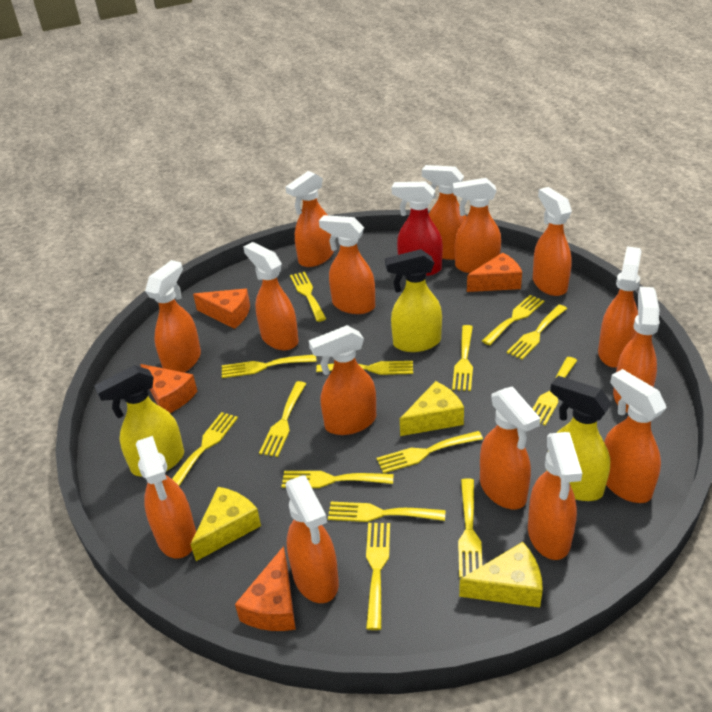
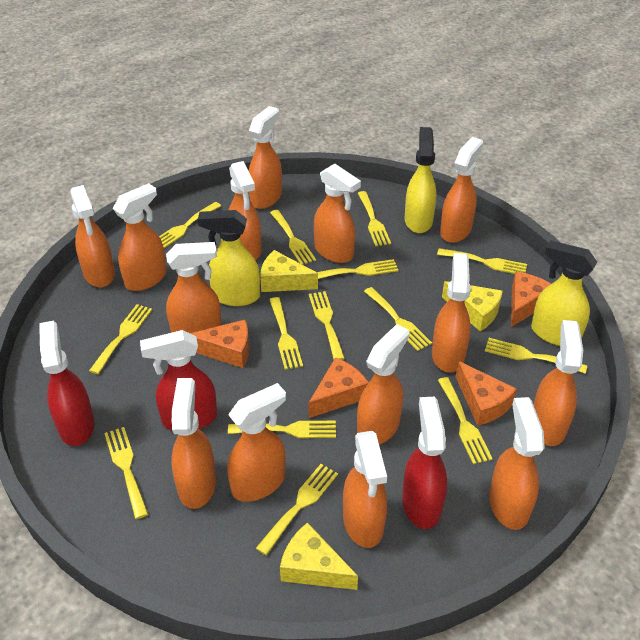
orange spray bottle: 15 -> 14
red spray bottle: 1 -> 3

